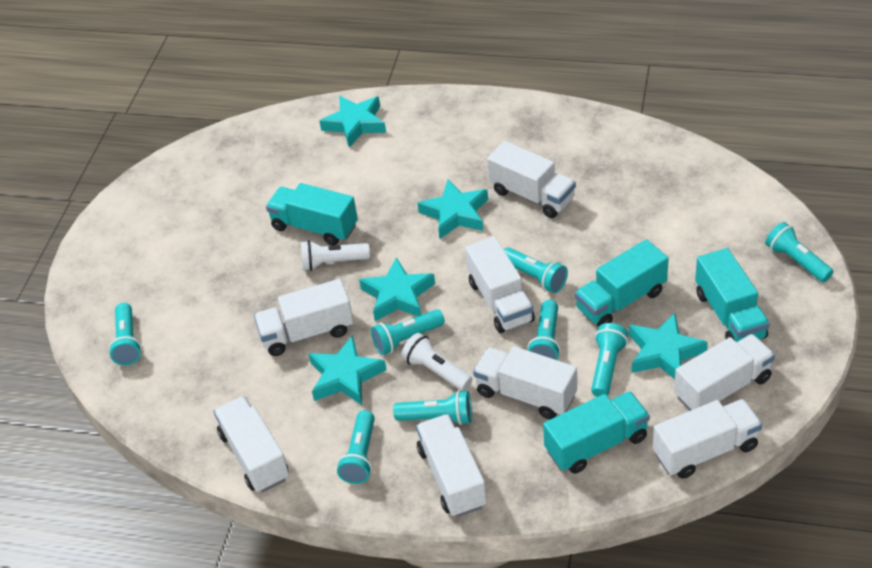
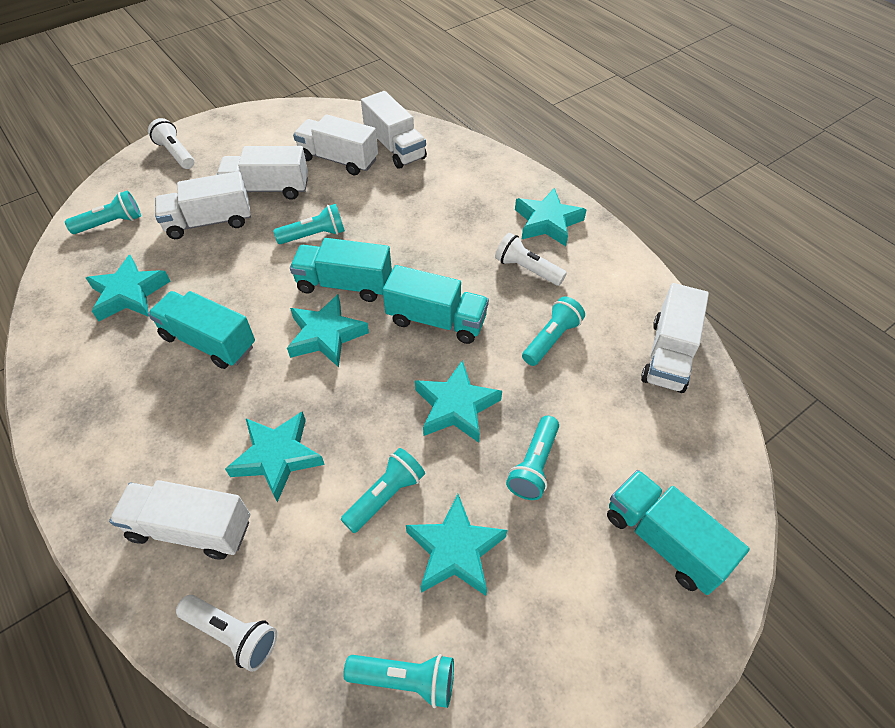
turquoise flashlight: 8 -> 6
turquoise star: 5 -> 6
white flashlight: 2 -> 3
white truck: 8 -> 6

